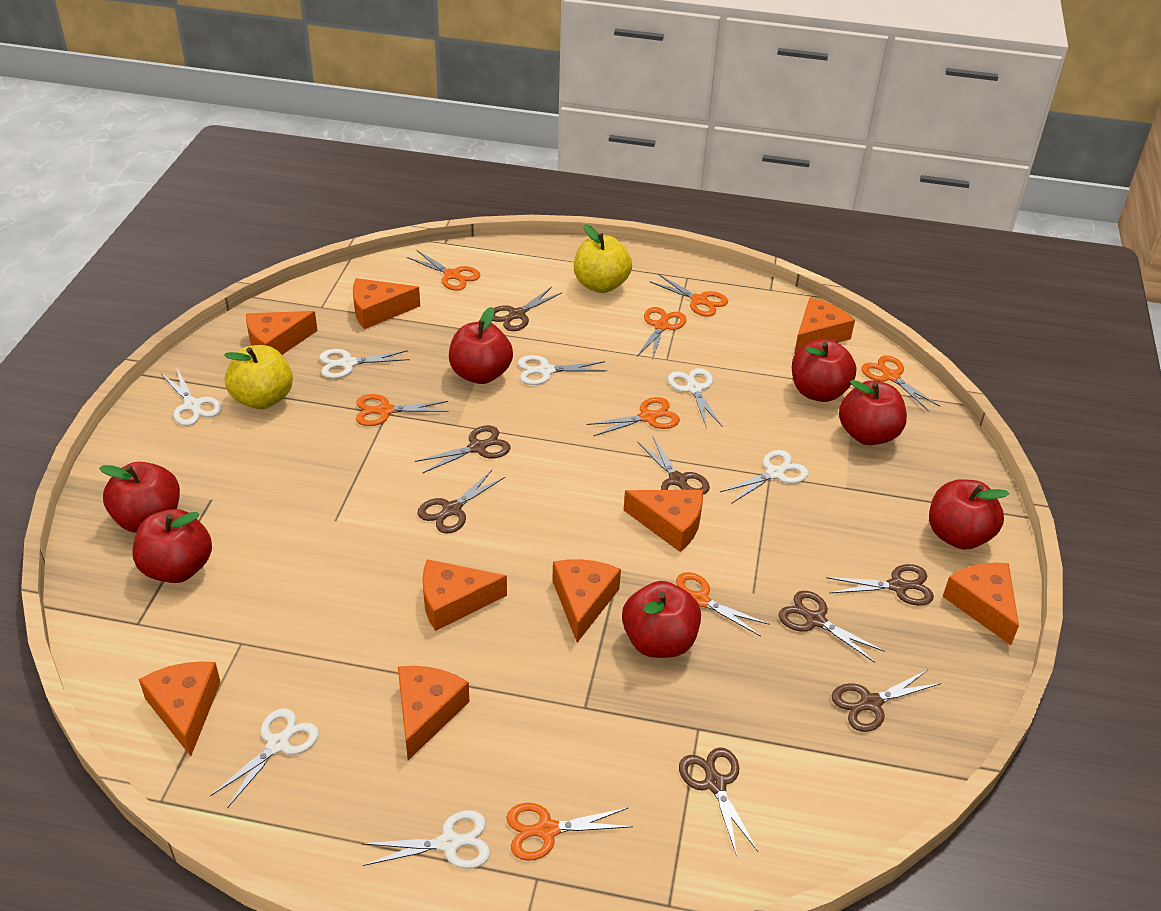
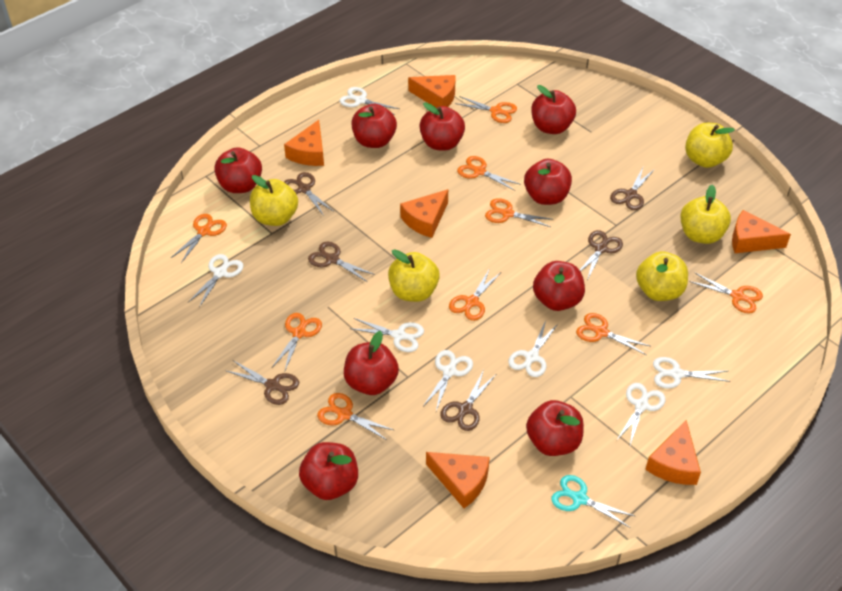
brown scissors: 8 -> 6
orange cheese: 9 -> 6
orange scissors: 8 -> 9
red apple: 7 -> 9
turquoise scissors: 0 -> 1
yellow apple: 2 -> 5

